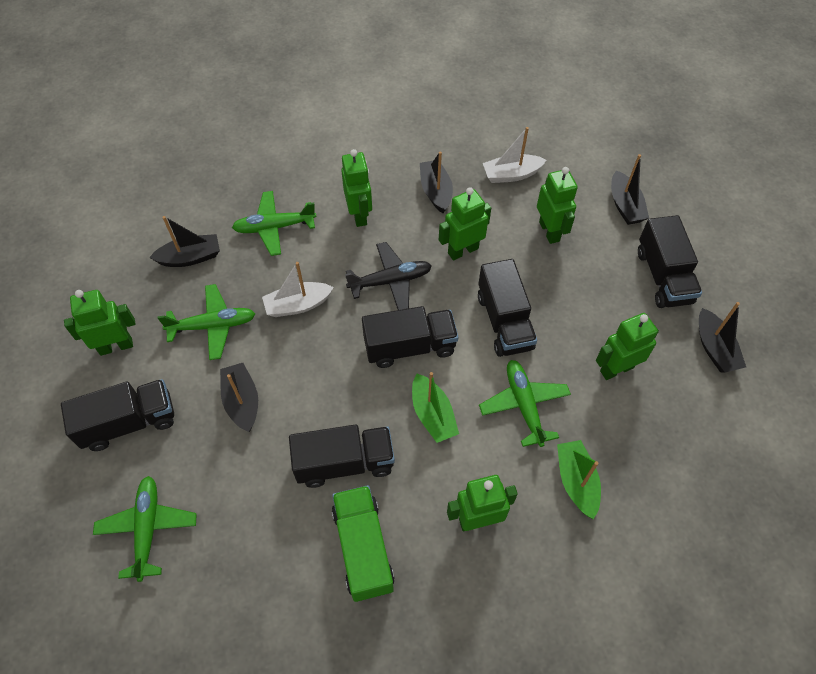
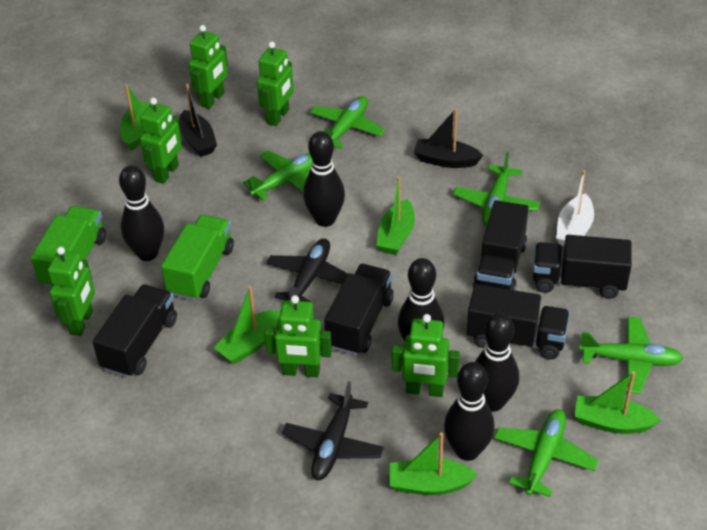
black boat: 5 -> 2
black bowling pin: 0 -> 5
black plane: 1 -> 2
green boat: 2 -> 5
green plane: 4 -> 5
green truck: 1 -> 2
white boat: 2 -> 1

